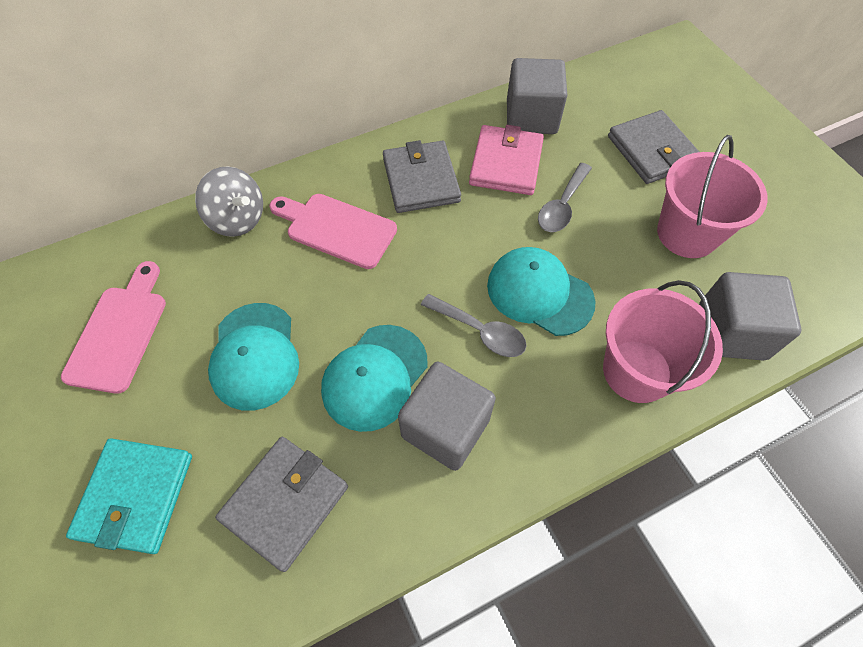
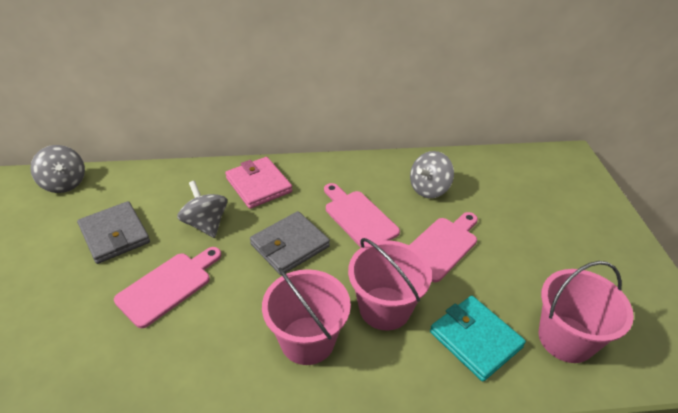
grey cube: 3 -> 0
grey spinning top: 1 -> 3
grey spoon: 2 -> 0
grey wallet: 3 -> 2
pink bucket: 2 -> 3
pink cutting board: 2 -> 3
turquoise cap: 3 -> 0

